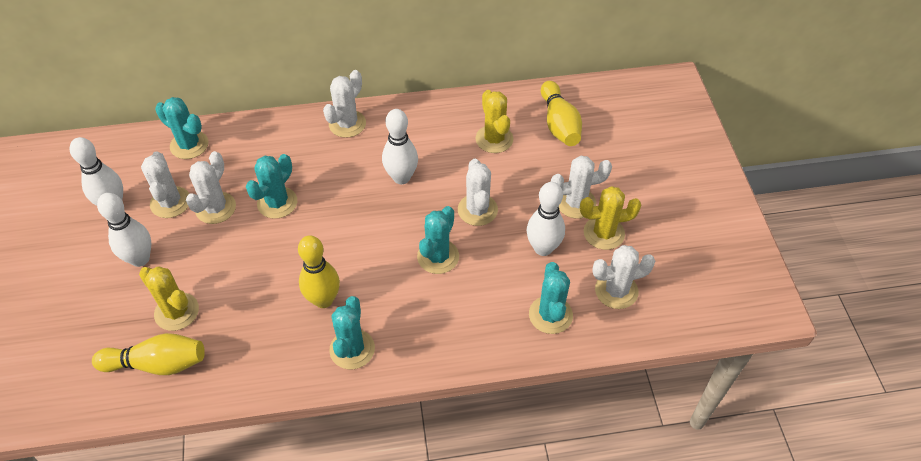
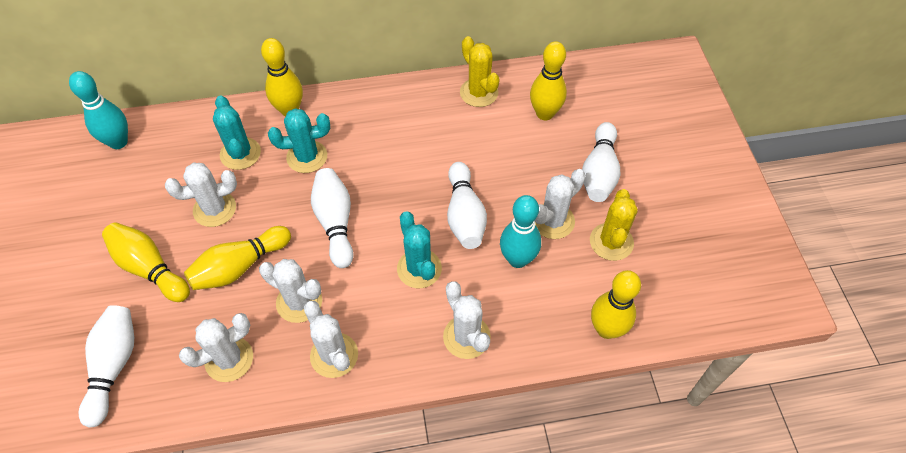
turquoise bowling pin: 0 -> 2
turquoise cactus: 5 -> 3
yellow bowling pin: 3 -> 5
yellow cactus: 3 -> 2

